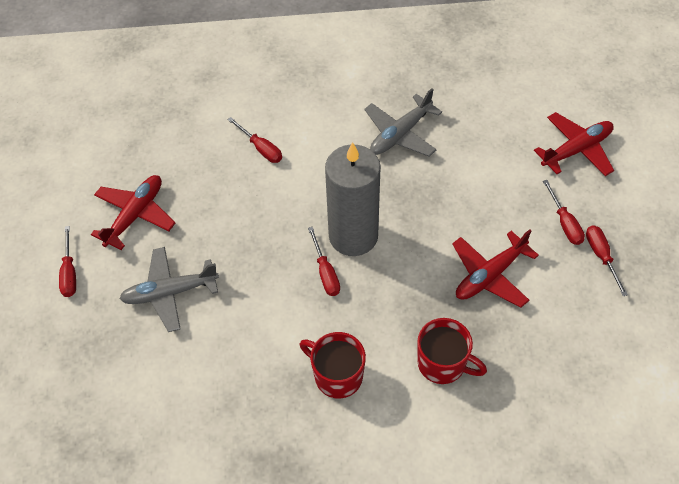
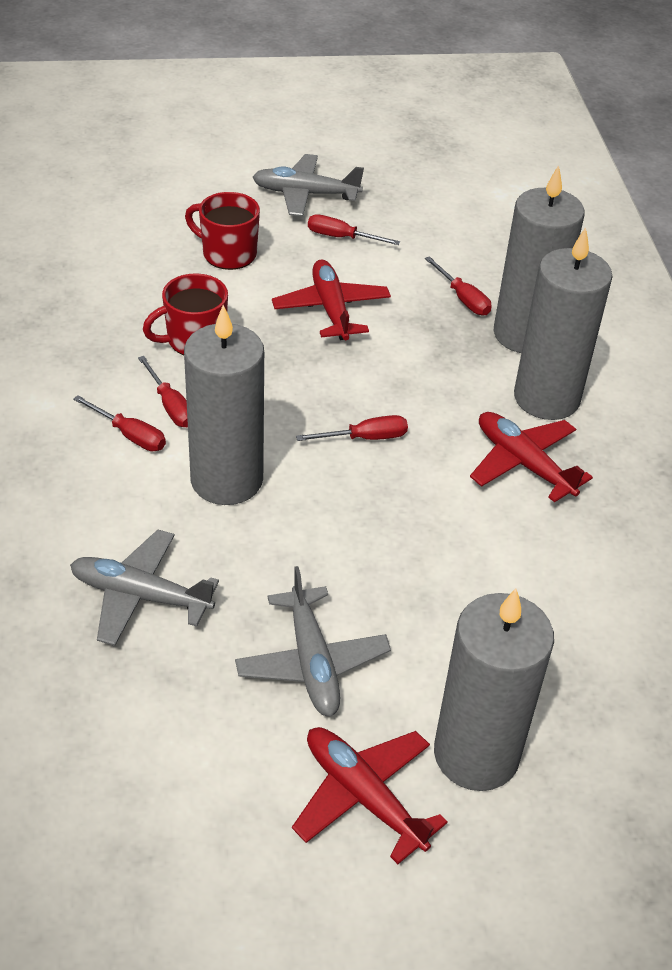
grey candle: 1 -> 4
grey plane: 2 -> 3

